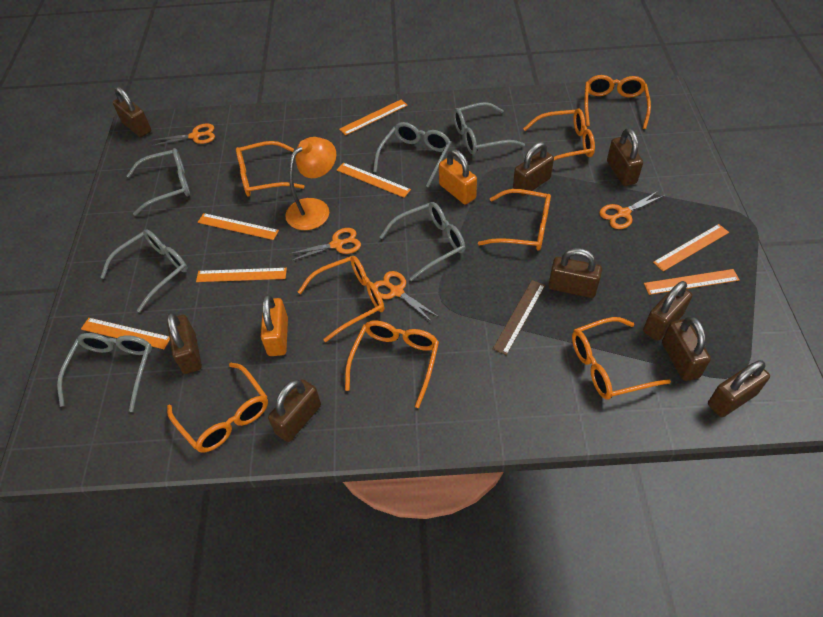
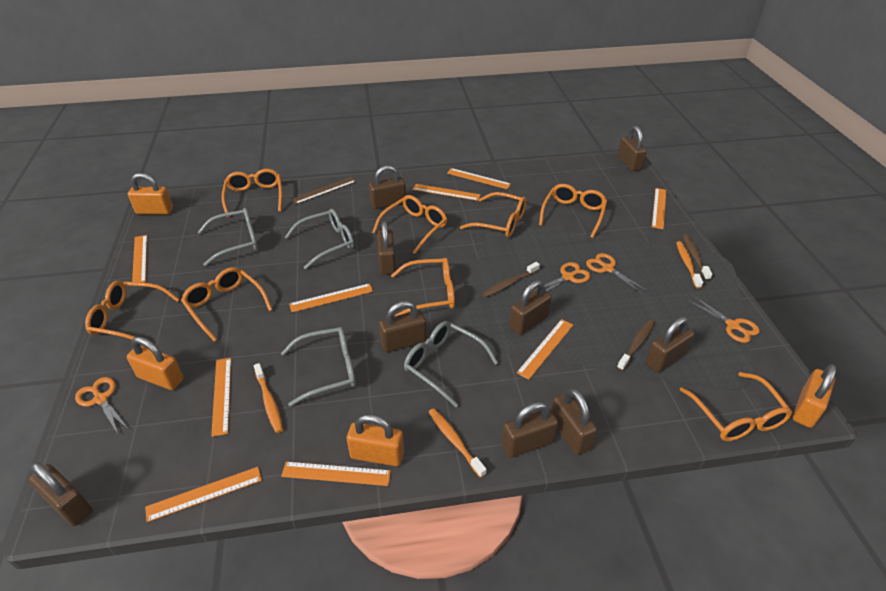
brown toothbrush: 0 -> 3
grey glasses: 6 -> 4
orange lamp: 1 -> 0
orange padlock: 2 -> 4
orange ruler: 7 -> 9
orange toothbrush: 0 -> 3

